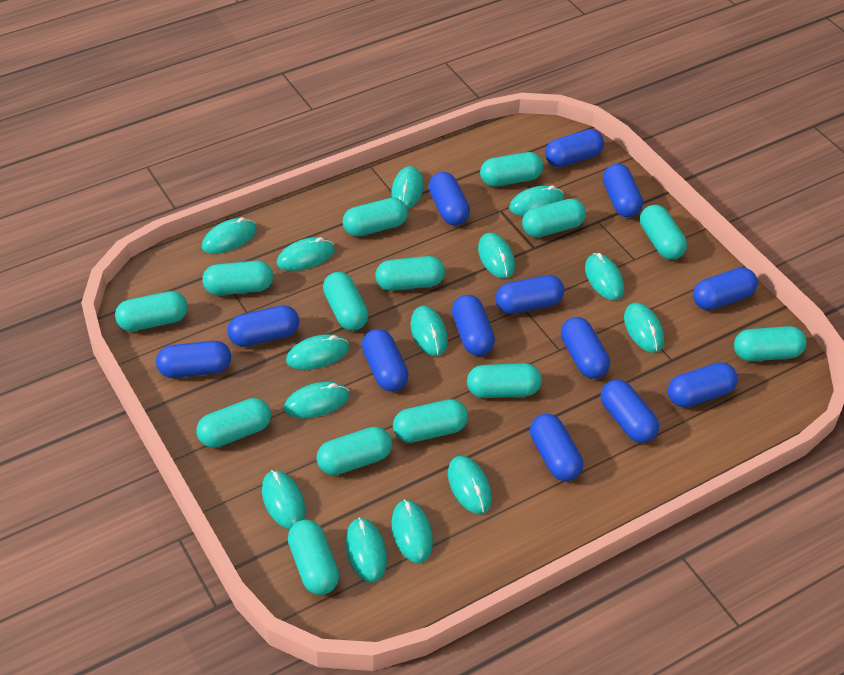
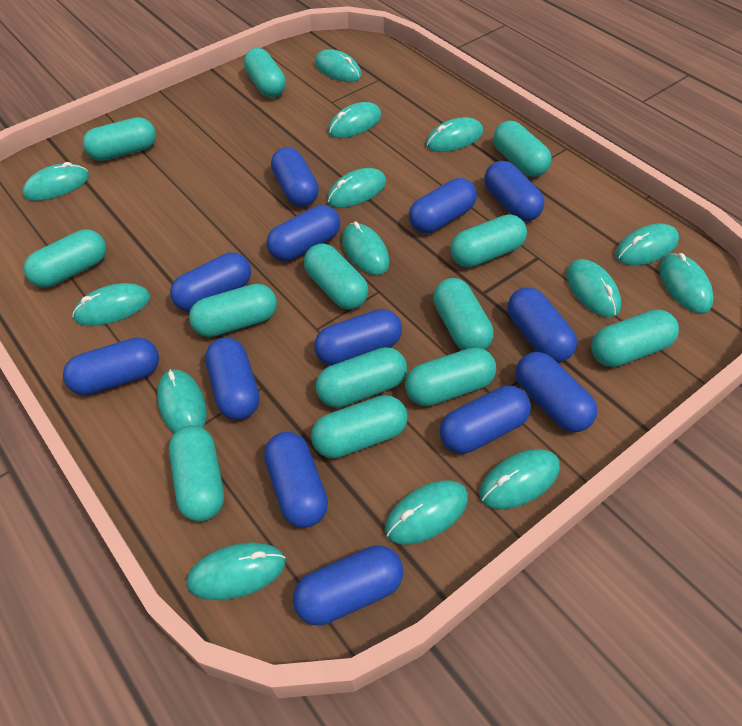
turquoise capsule: 14 -> 13

